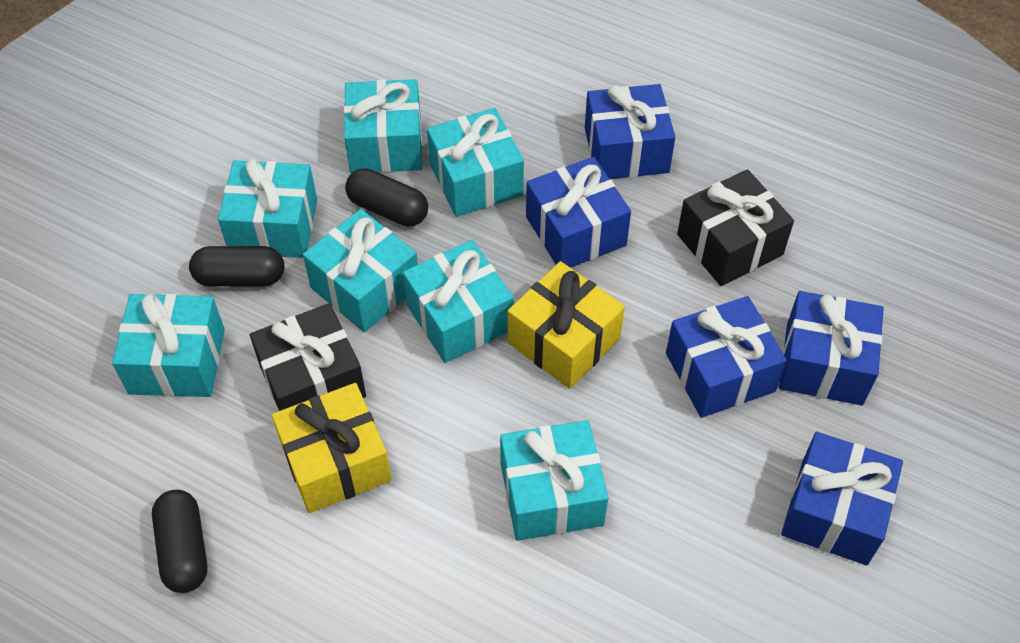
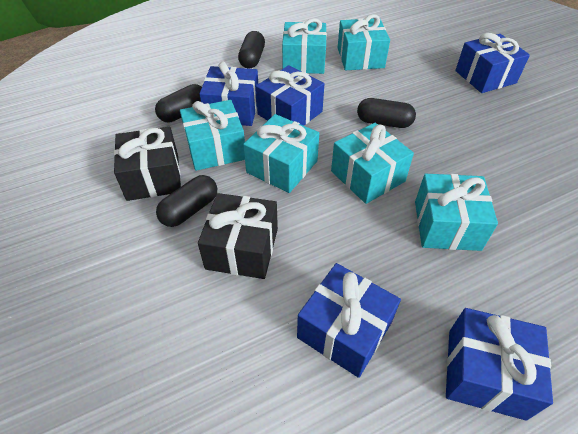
black capsule: 3 -> 4
turquoise gift: 7 -> 6
yellow gift: 2 -> 0

